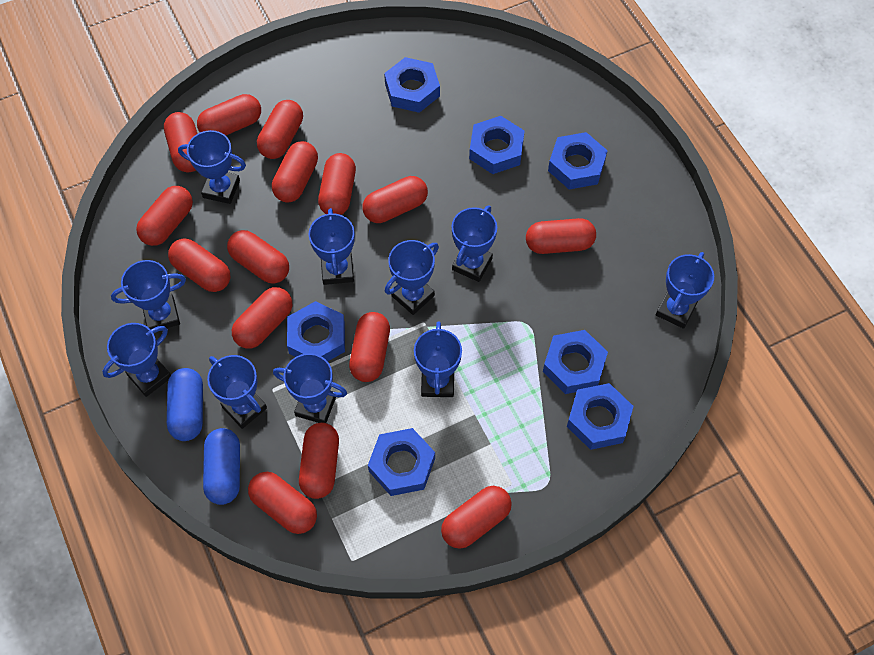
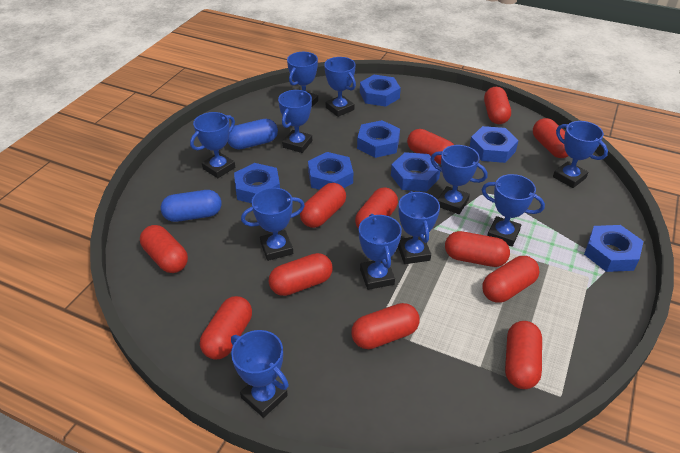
blue trophy: 10 -> 11
red capsule: 15 -> 12

